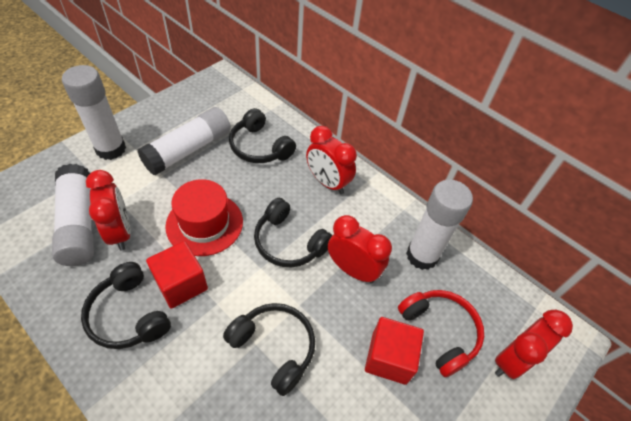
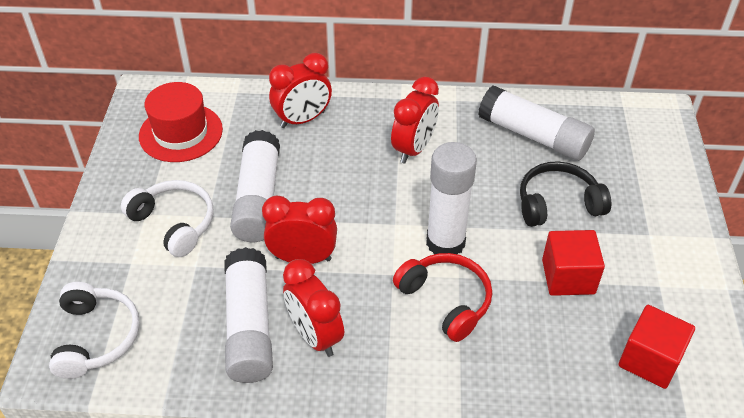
black headphones: 4 -> 1
white headphones: 0 -> 2

